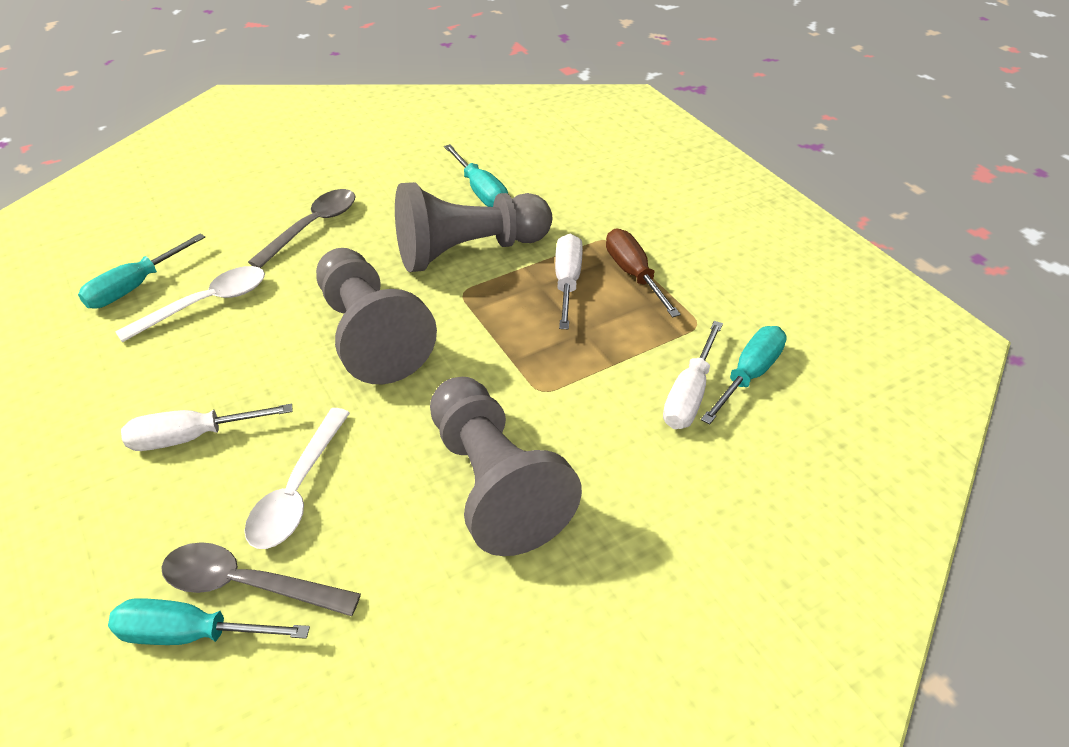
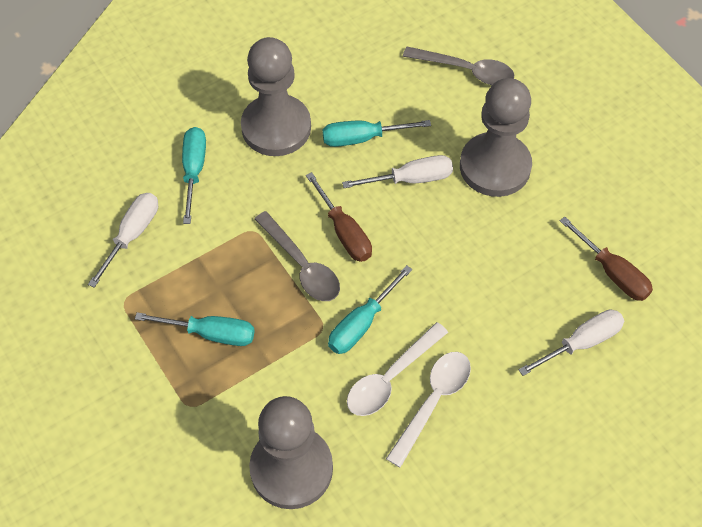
brown screwdriver: 1 -> 2

